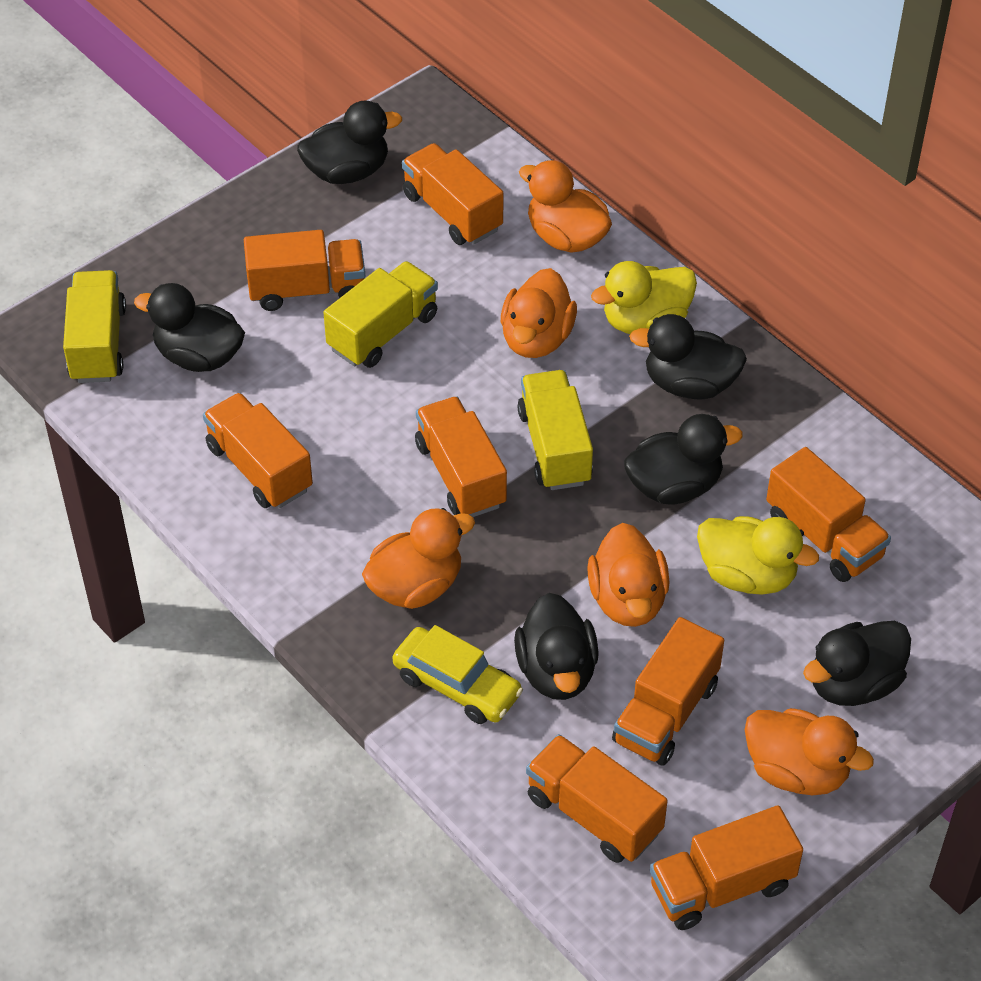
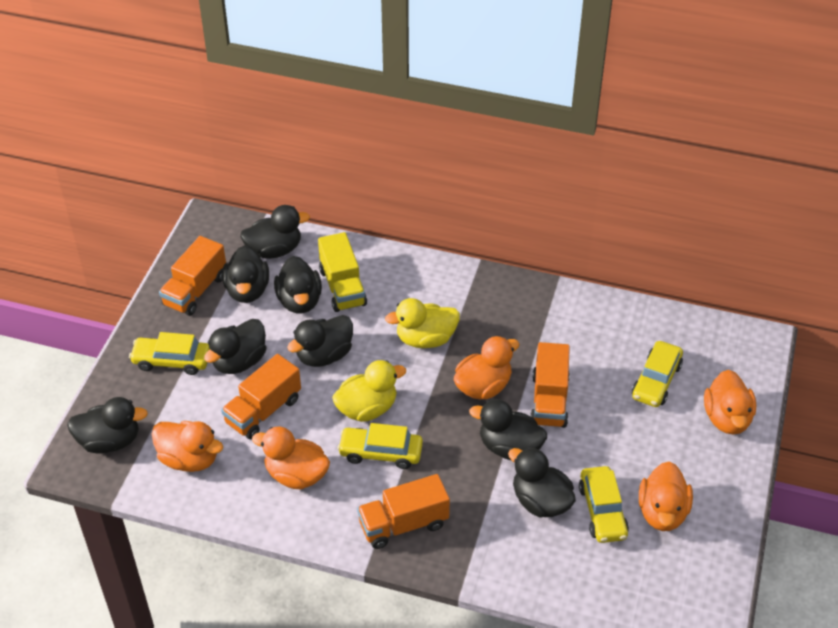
black duck: 6 -> 8
orange truck: 8 -> 4
yellow car: 1 -> 4
yellow truck: 3 -> 1

